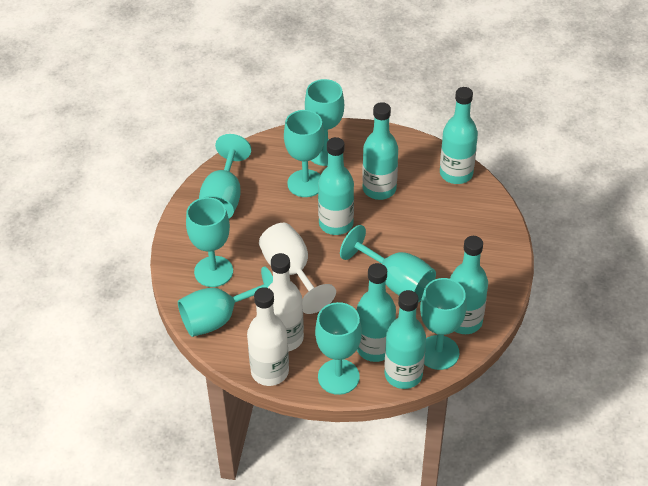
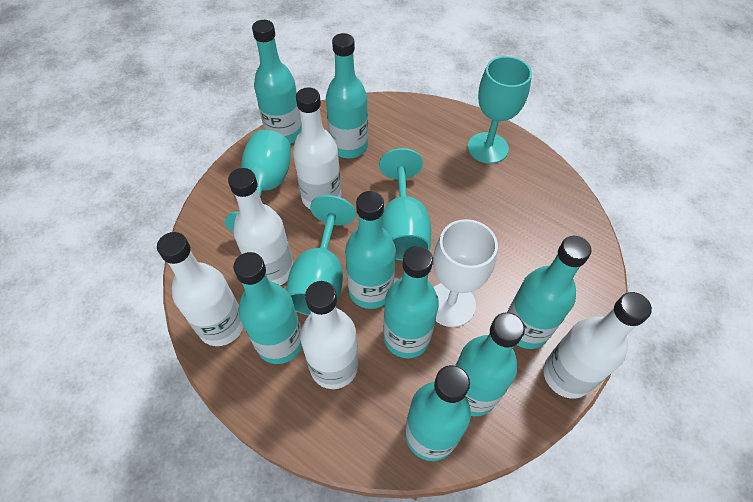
turquoise bottle: 6 -> 8
turquoise goblet: 8 -> 4
white bottle: 2 -> 5

